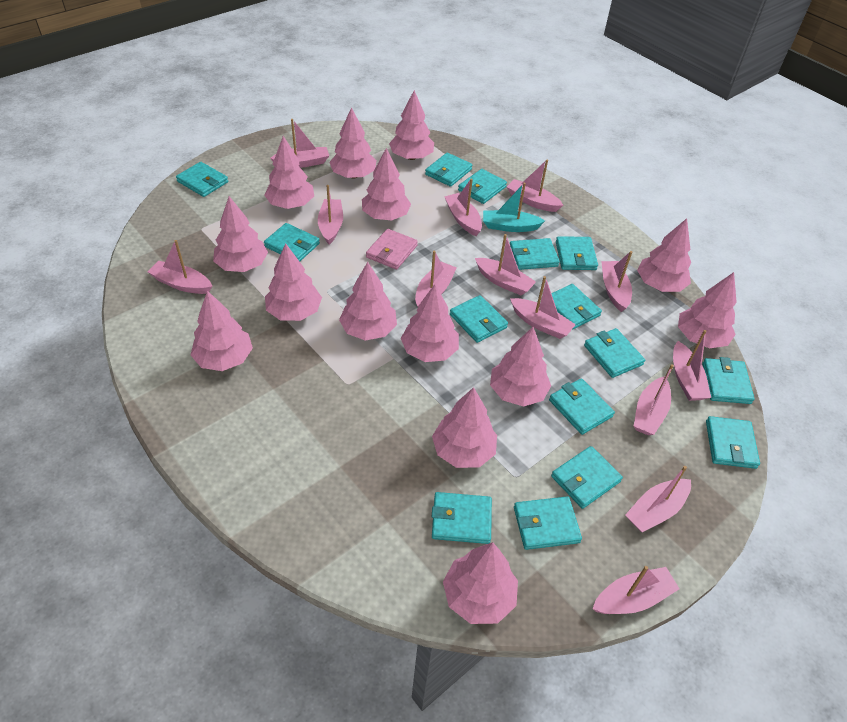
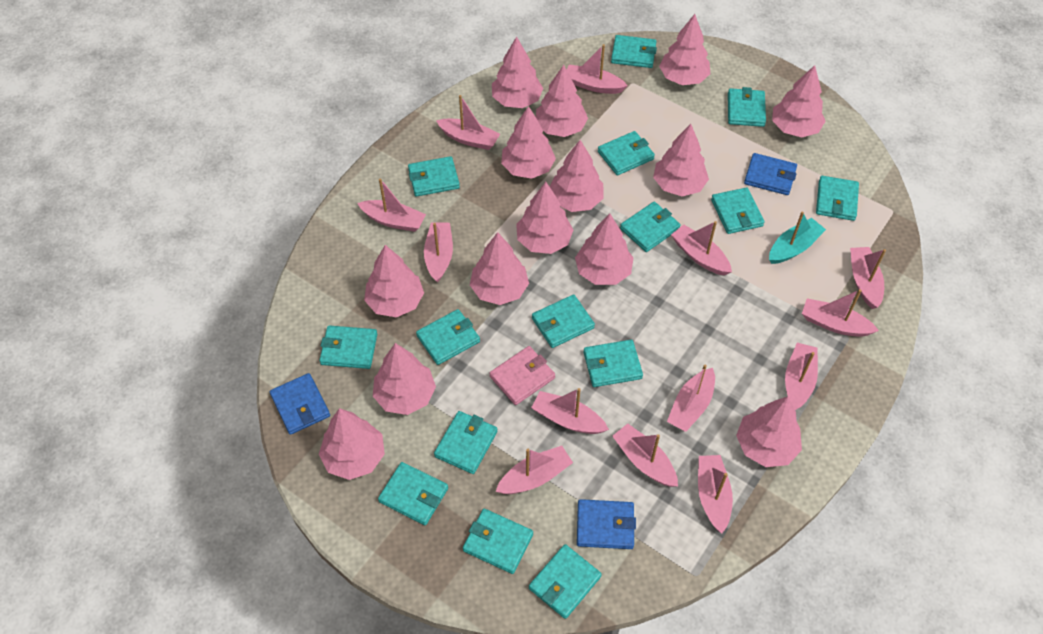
blue wallet: 0 -> 3

